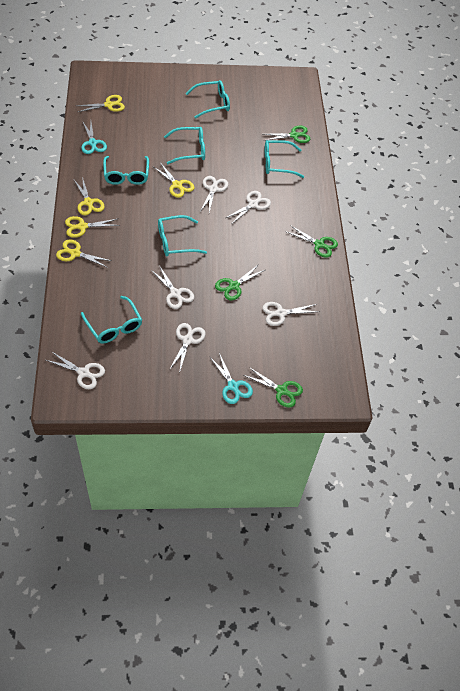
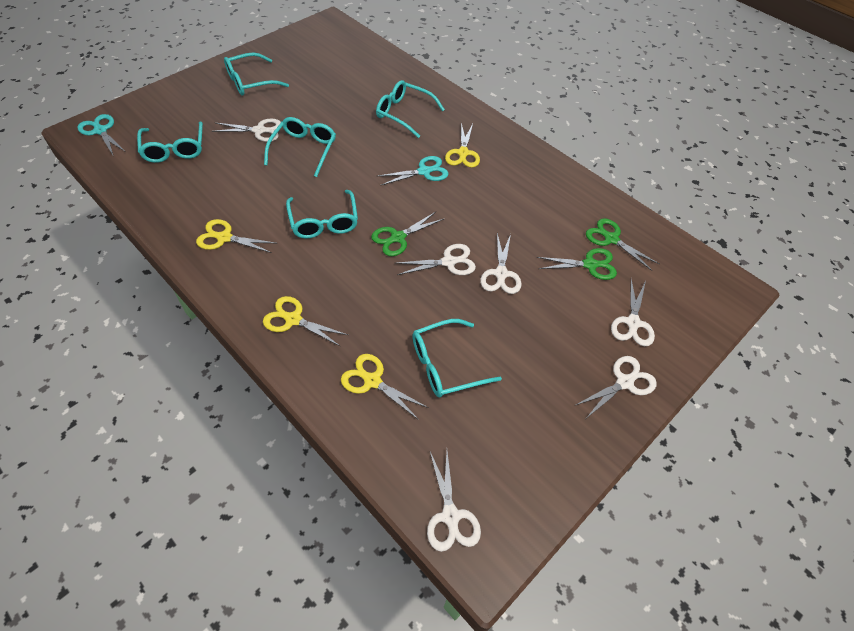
green scissors: 4 -> 3
yellow scissors: 5 -> 4

